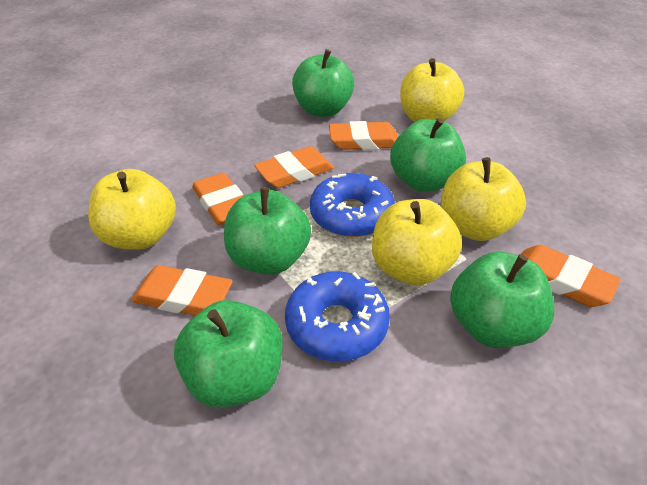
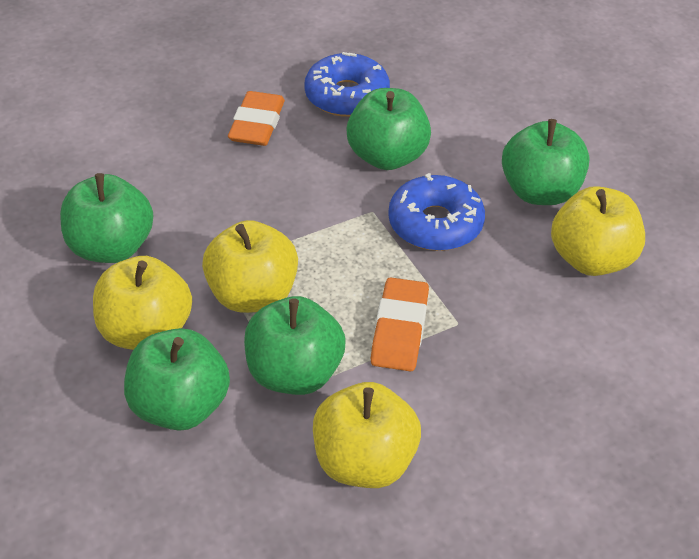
orange eraser: 5 -> 2

